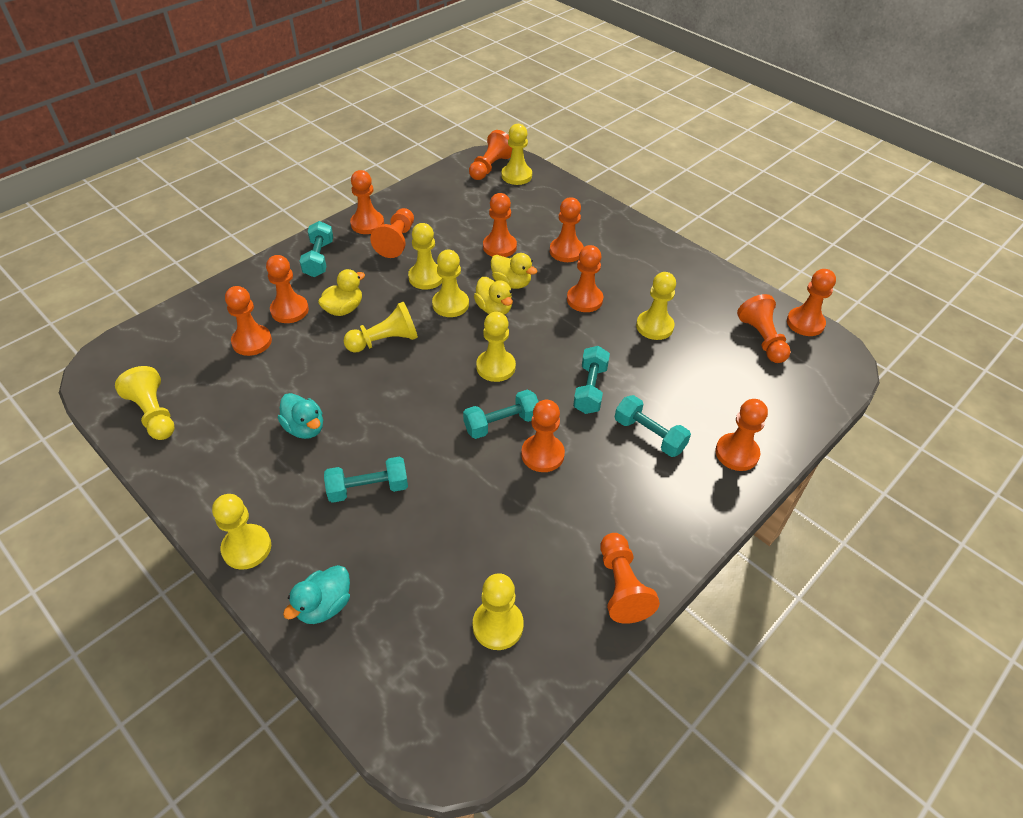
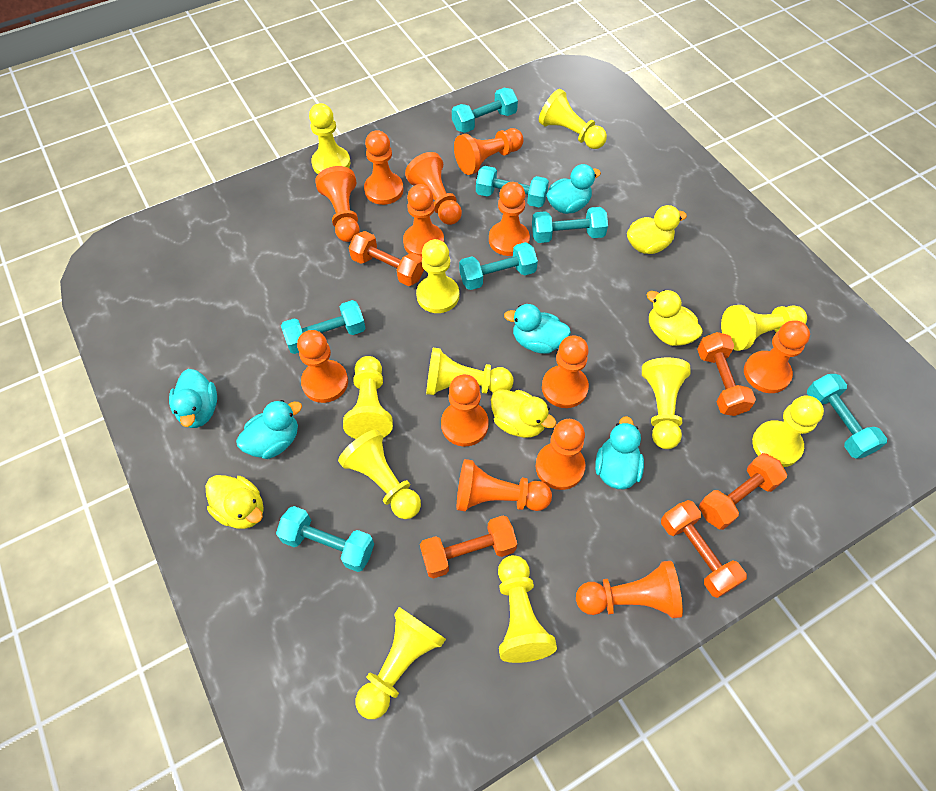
orange dumbbell: 0 -> 5
turquoise duck: 2 -> 5
turquoise dumbbell: 5 -> 7
yellow duck: 3 -> 4
yellow pawn: 9 -> 11

